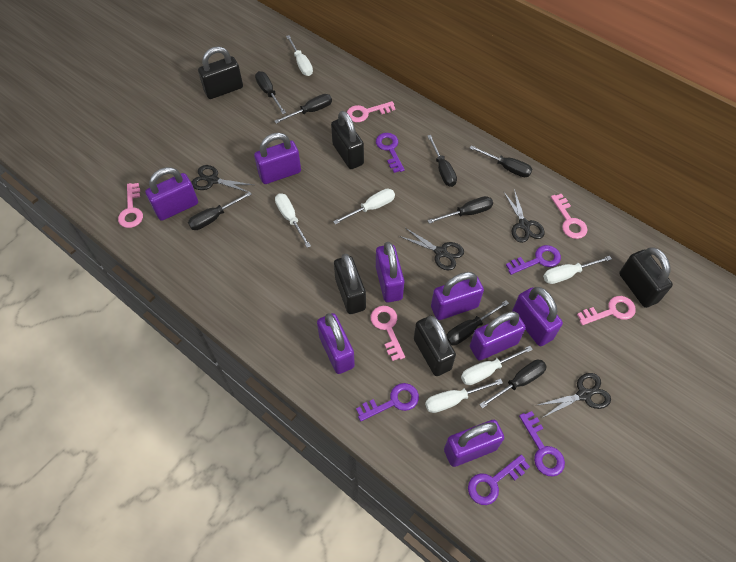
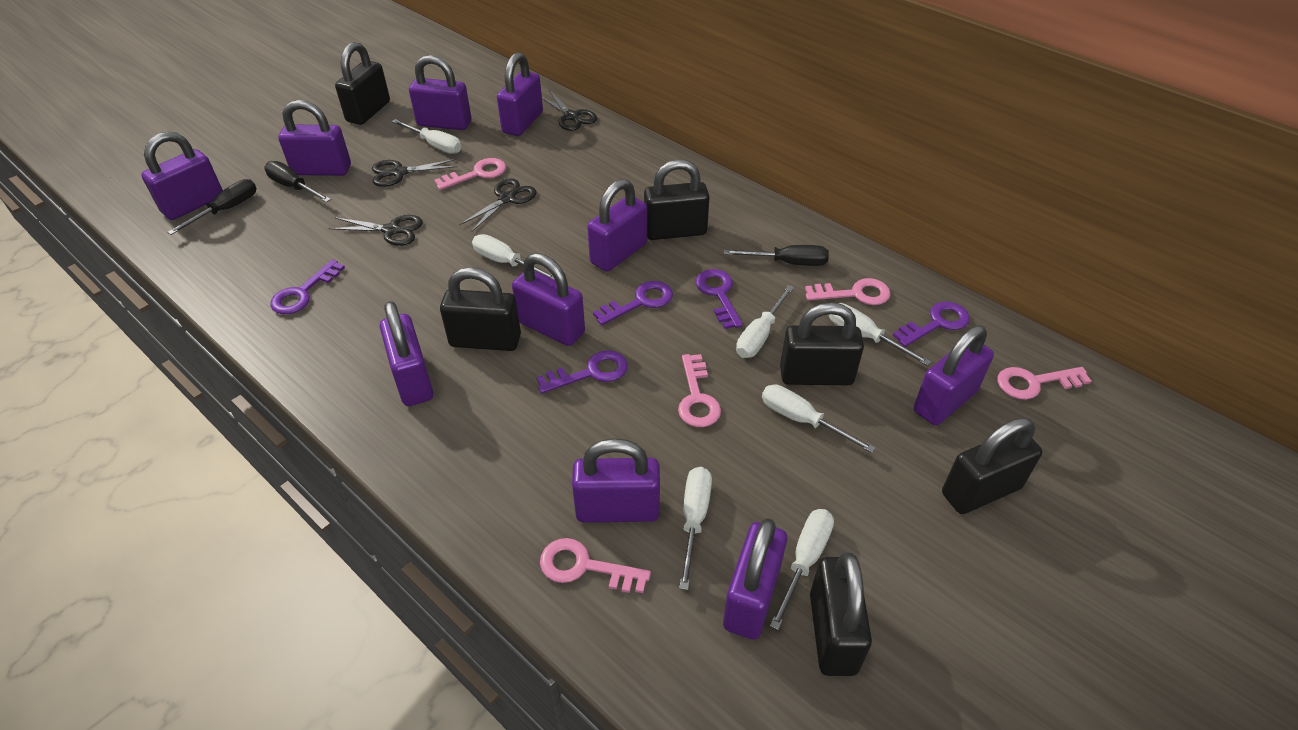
black padlock: 5 -> 6
black screwdriver: 8 -> 3
purple padlock: 8 -> 10
white screwdriver: 6 -> 7

